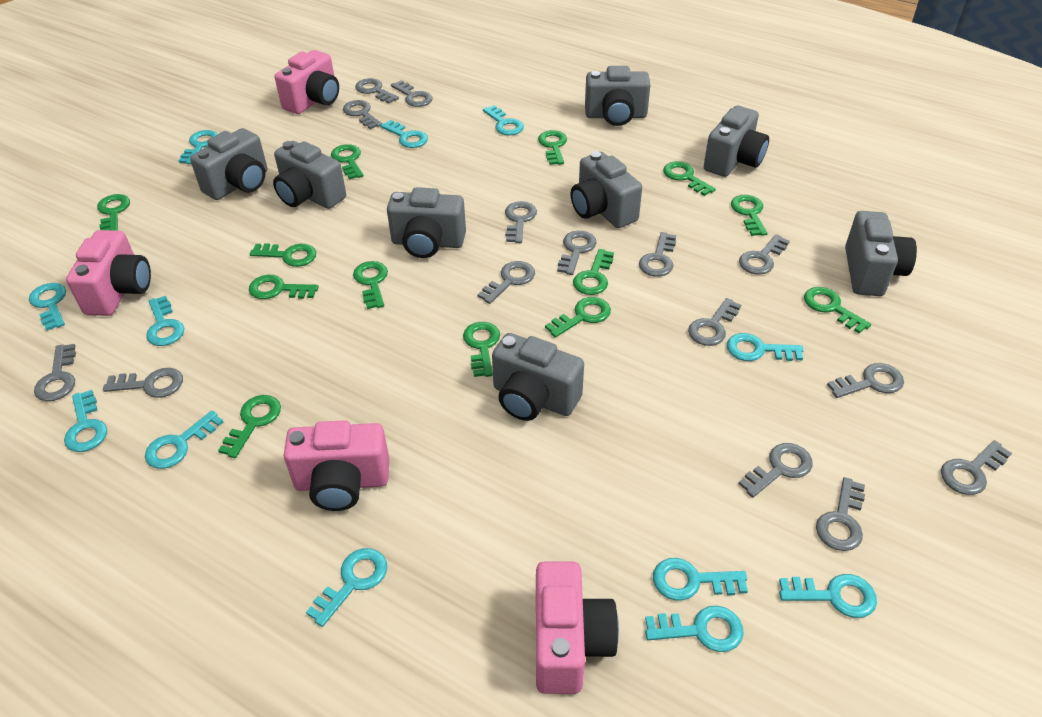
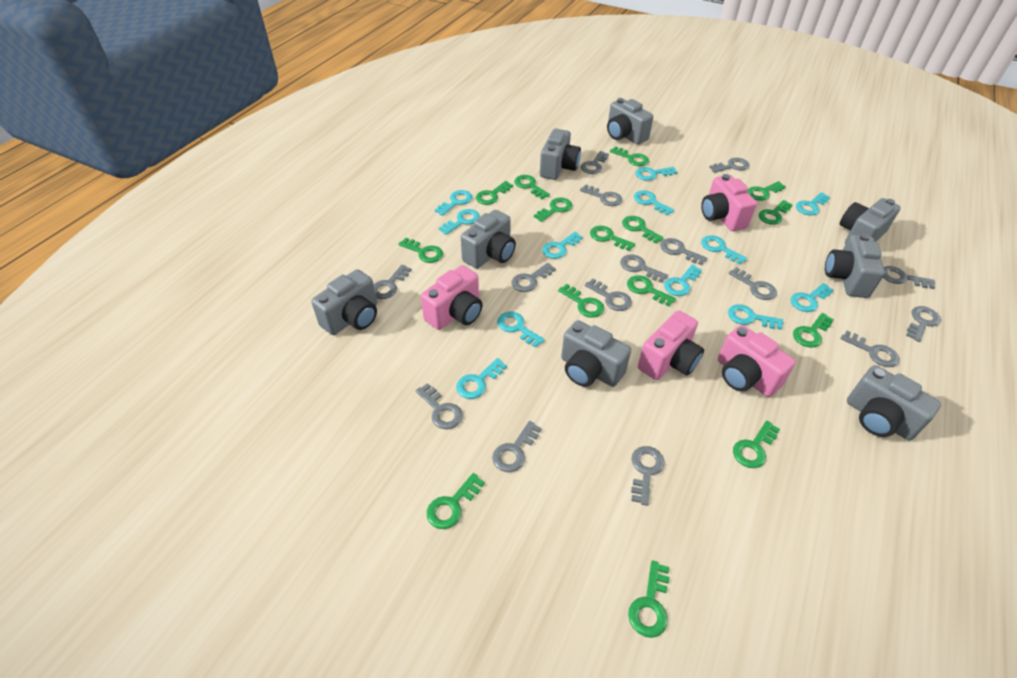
green key: 13 -> 15

